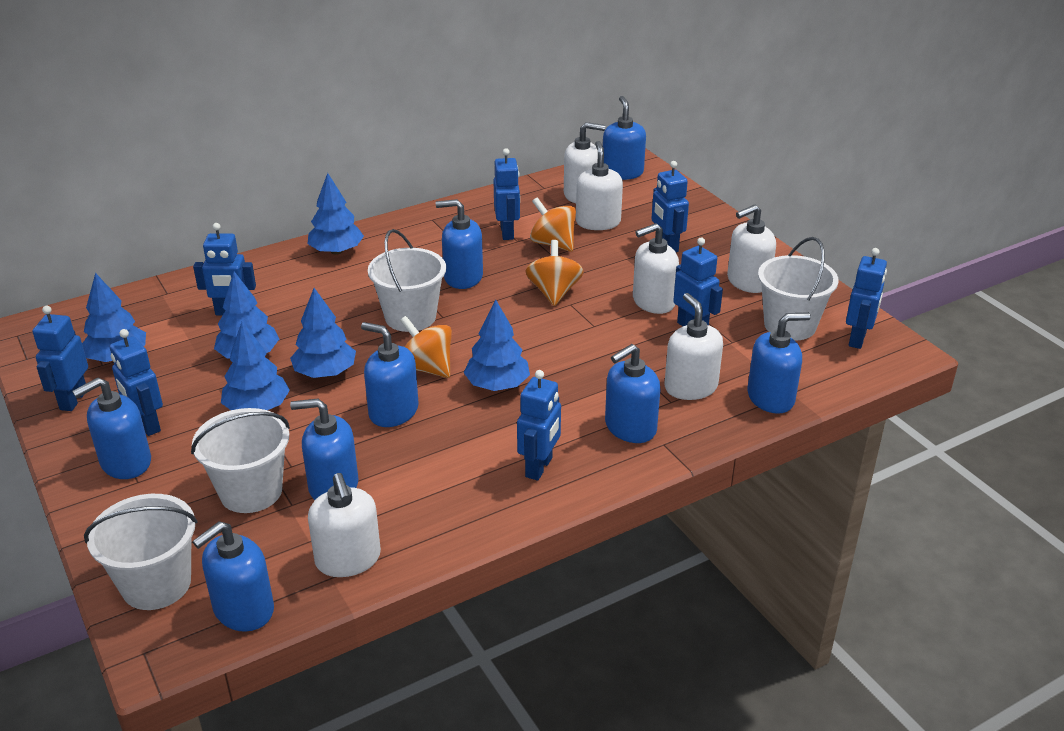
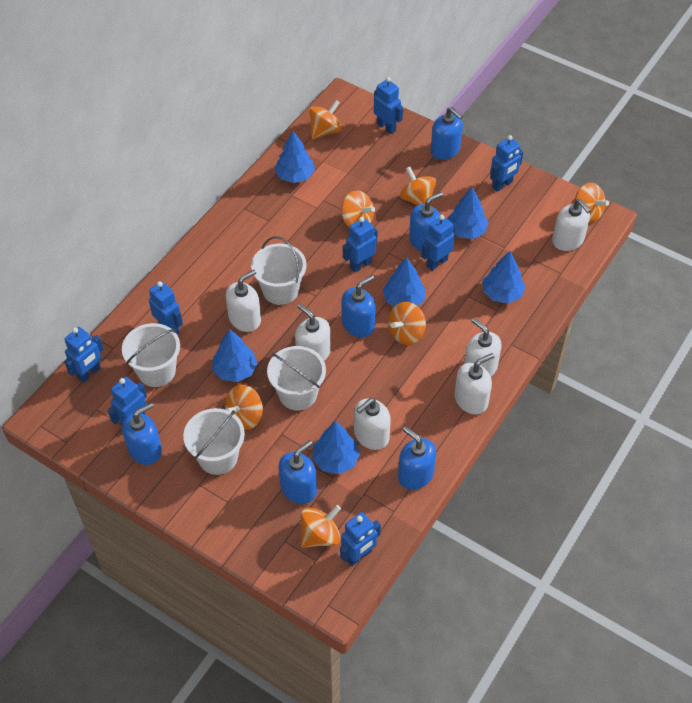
blue soap dispenser: 8 -> 6
orange spinning top: 3 -> 7

